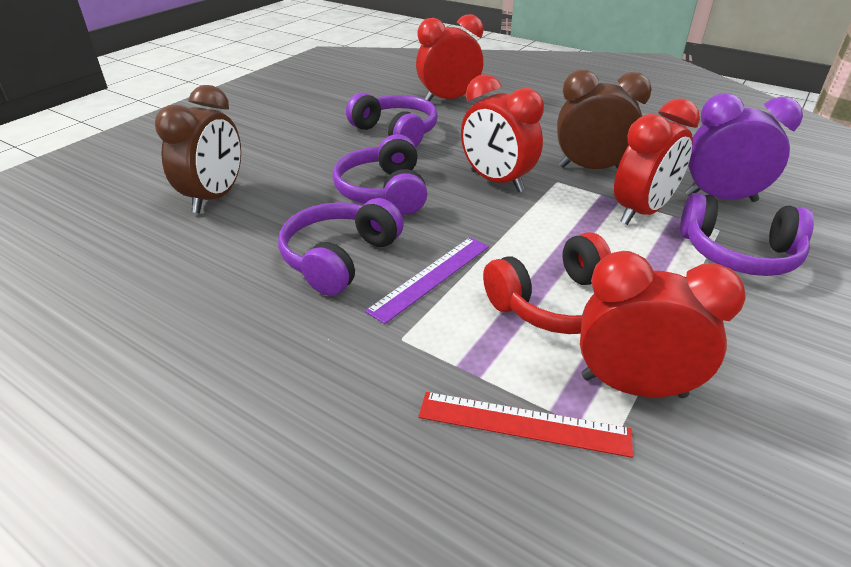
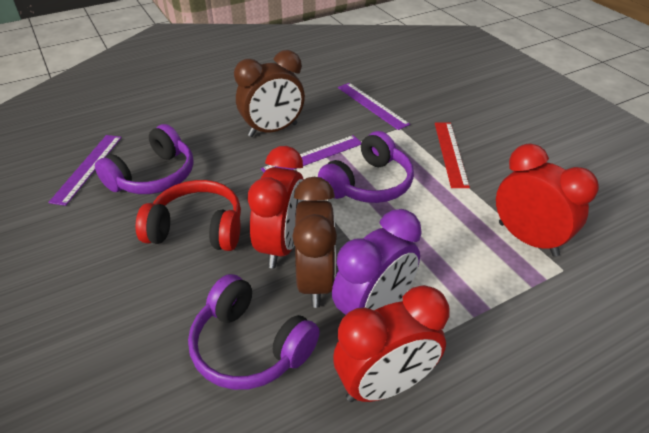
purple headphones: 4 -> 3
purple ruler: 1 -> 3
red clock: 4 -> 3

